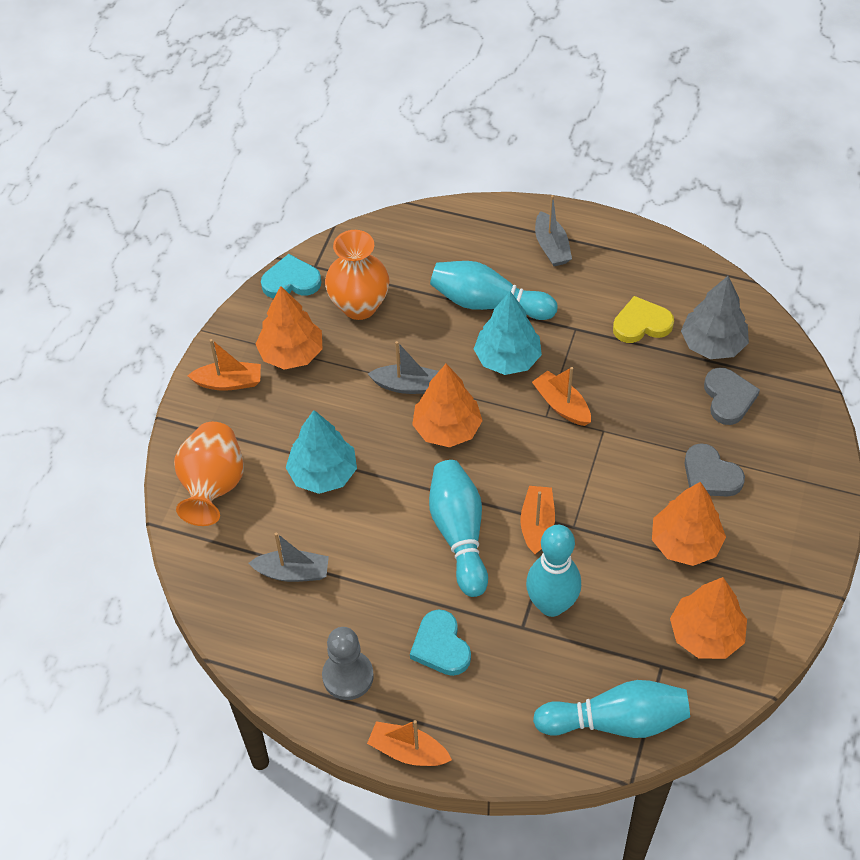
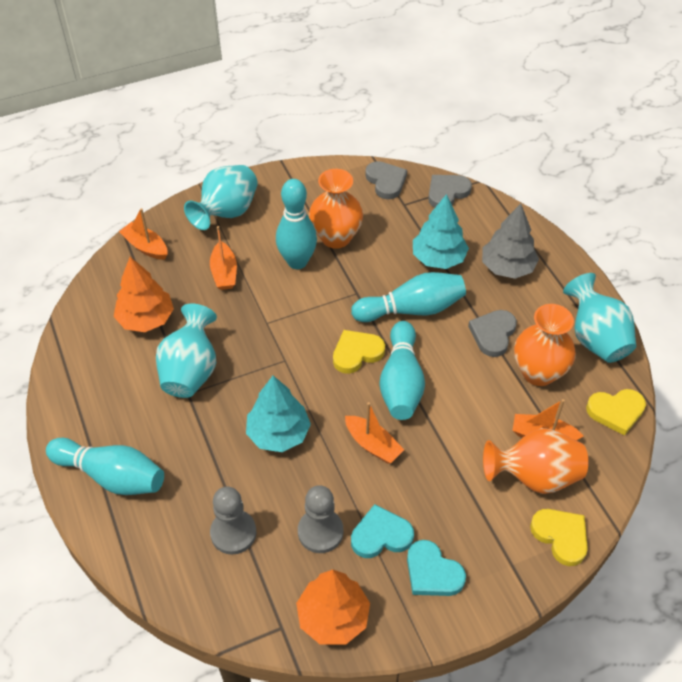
grey boat: 3 -> 0
grey heart: 2 -> 3
grey pawn: 1 -> 2
orange tree: 4 -> 2
orange vase: 2 -> 3
turquoise vase: 0 -> 3
yellow heart: 1 -> 3

